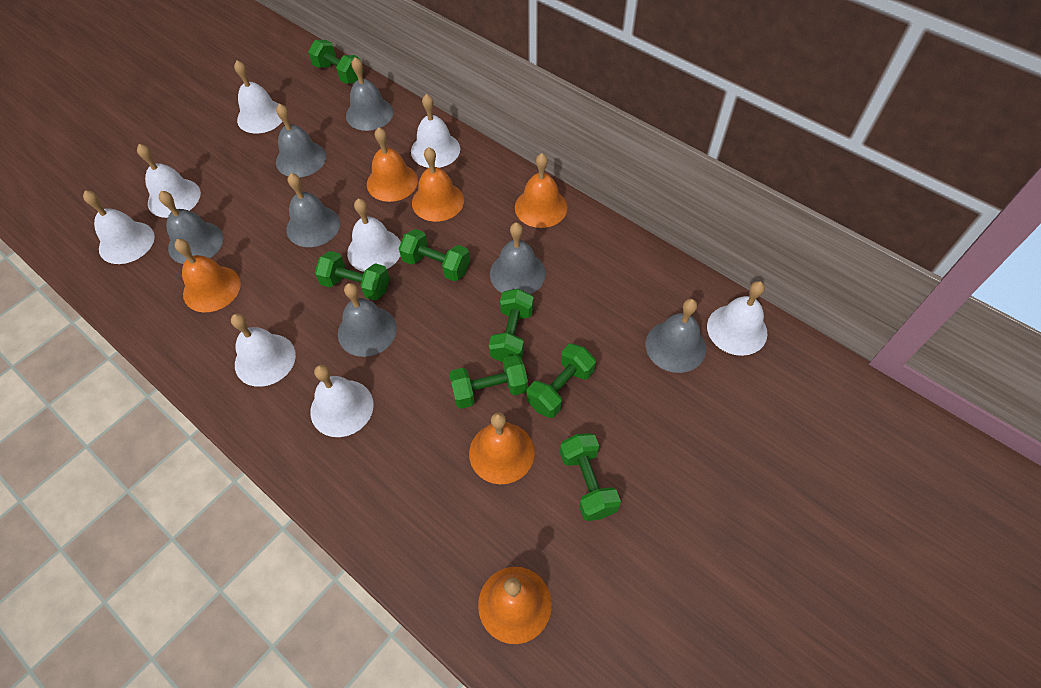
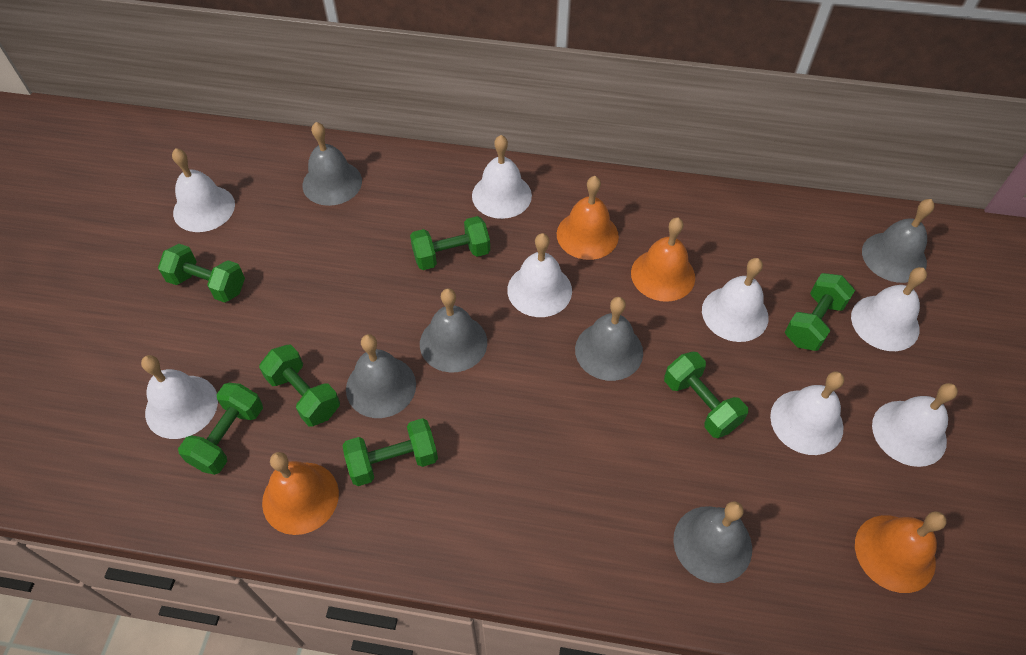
grey bell: 7 -> 6
orange bell: 6 -> 4

